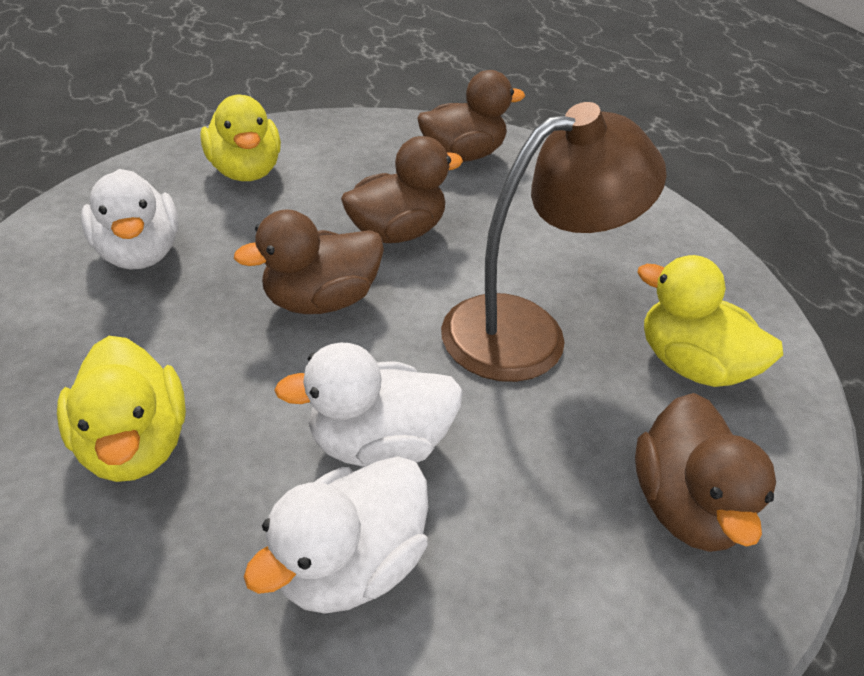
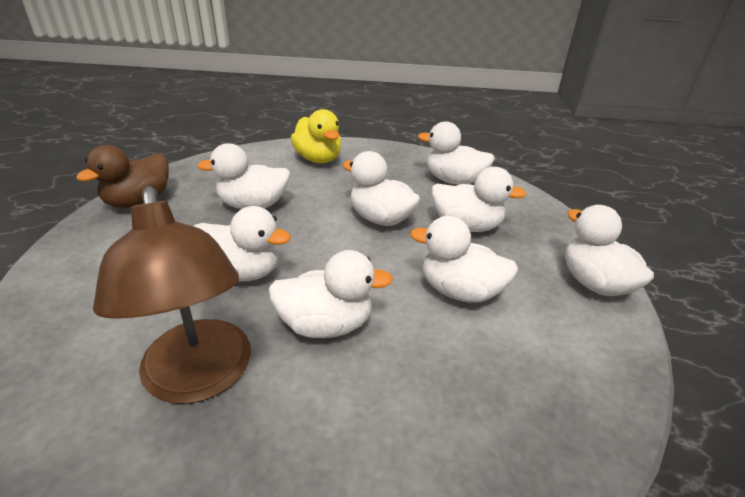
brown duck: 4 -> 1
white duck: 3 -> 8
yellow duck: 3 -> 1

